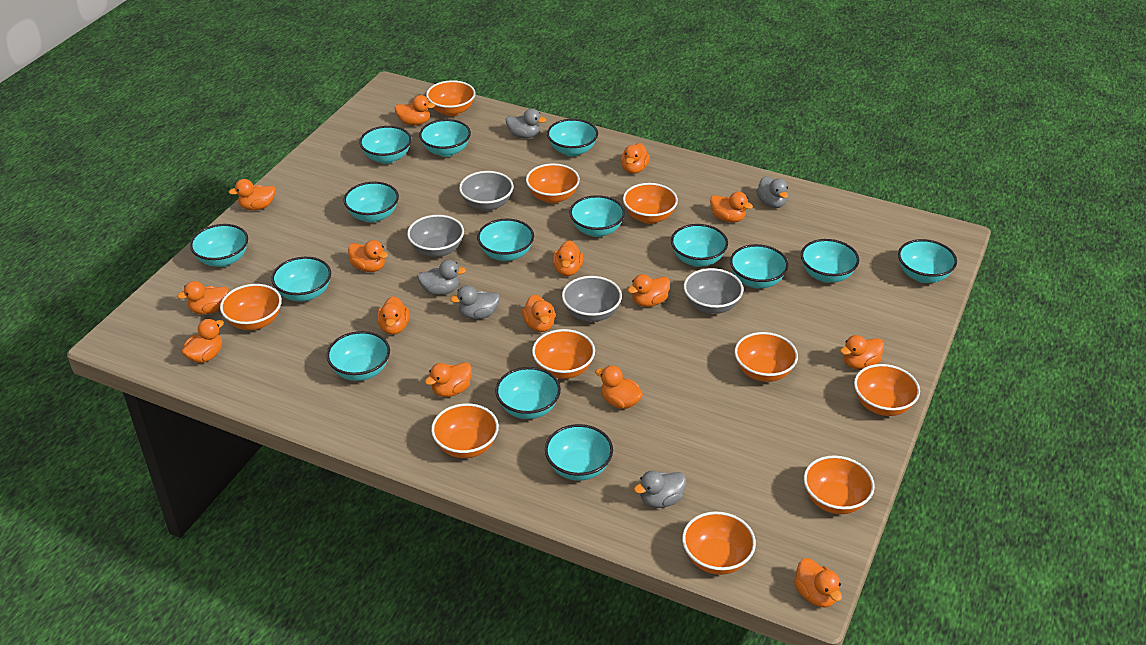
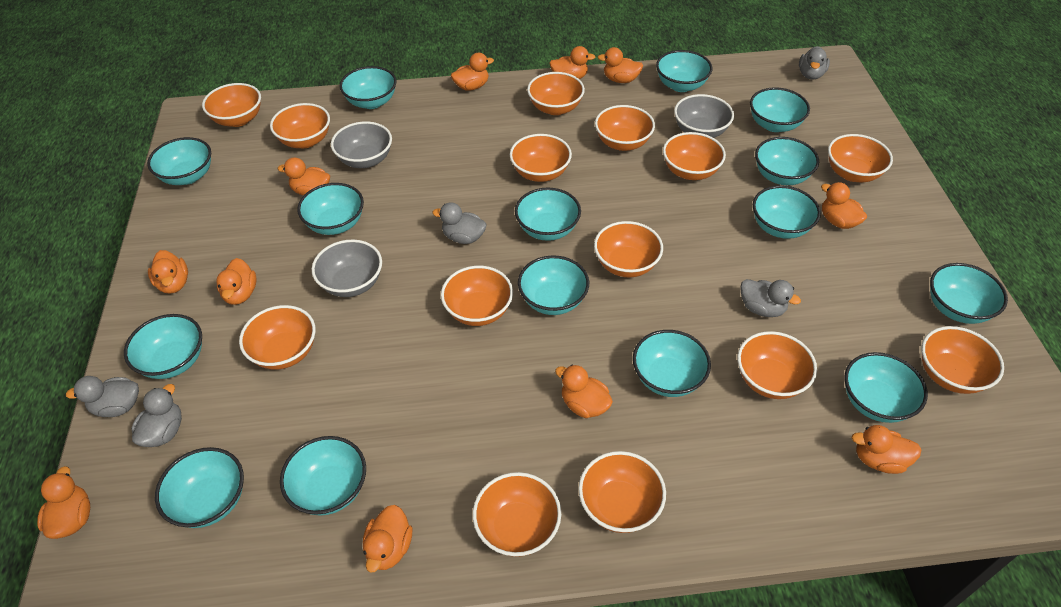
grey bowl: 4 -> 3
orange bowl: 10 -> 14
orange duck: 15 -> 11

